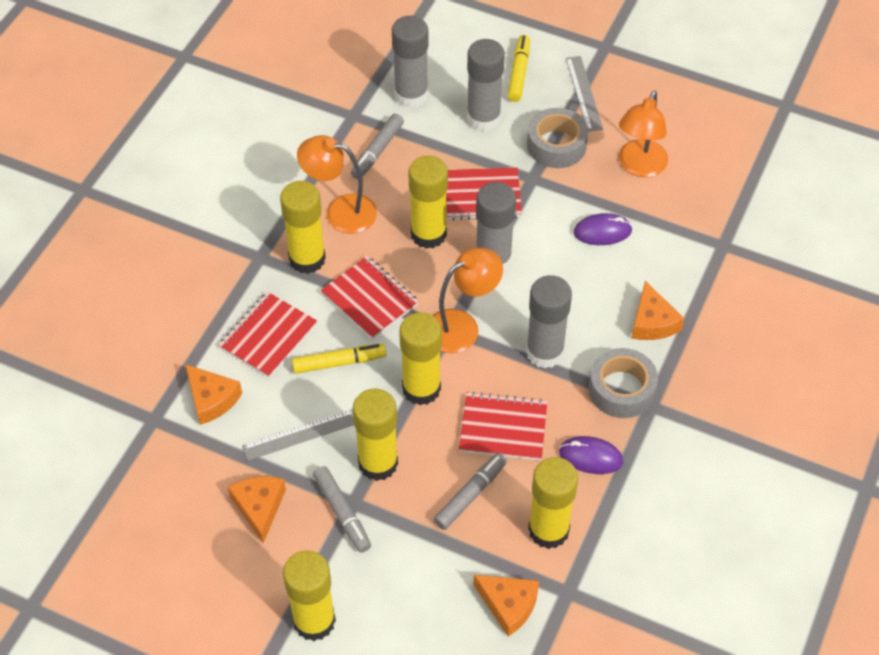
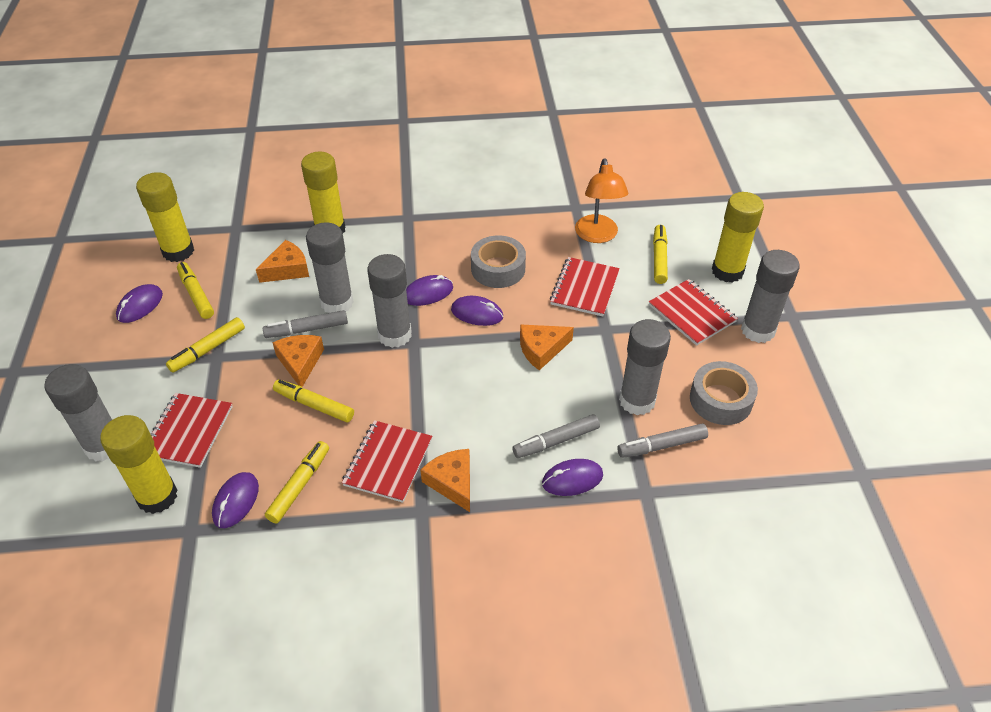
grey glue stick: 4 -> 5
grey ruler: 2 -> 0
orange lamp: 3 -> 1
purple mouse: 2 -> 5
yellow glue stick: 6 -> 4
yellow marker: 2 -> 5

